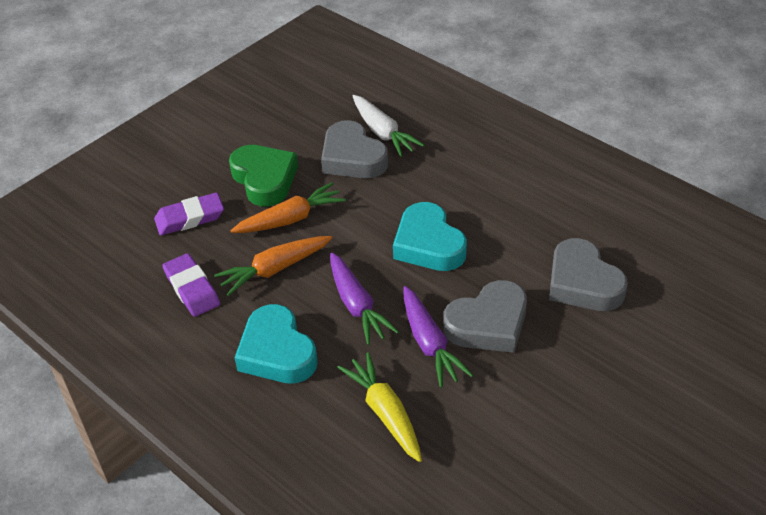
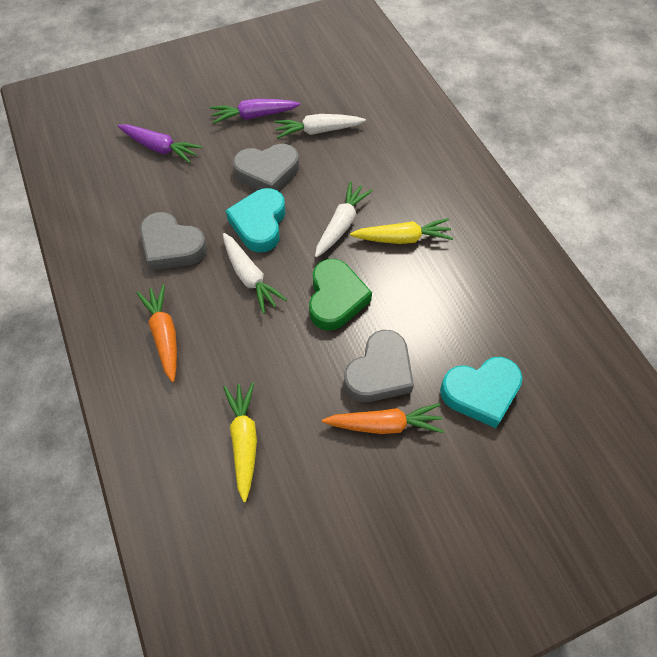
purple eraser: 2 -> 0
white carrot: 1 -> 3
yellow carrot: 1 -> 2

